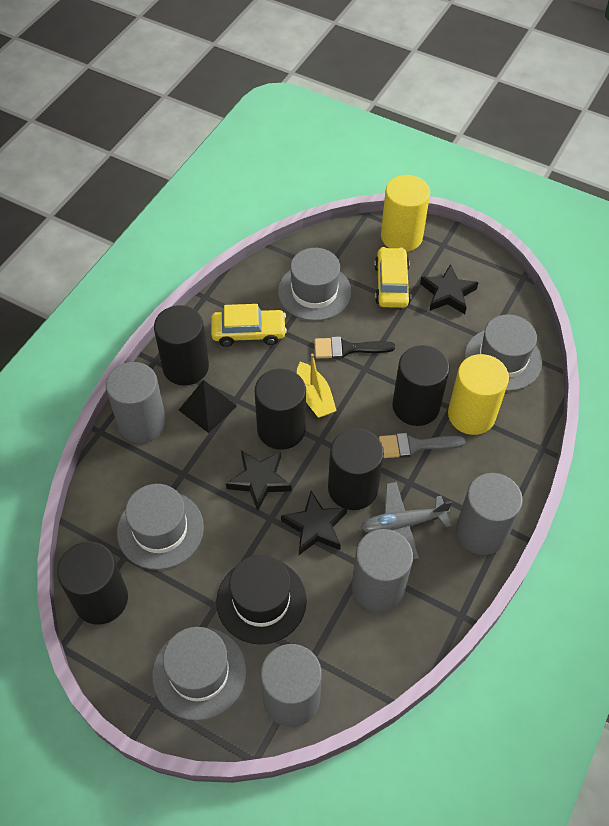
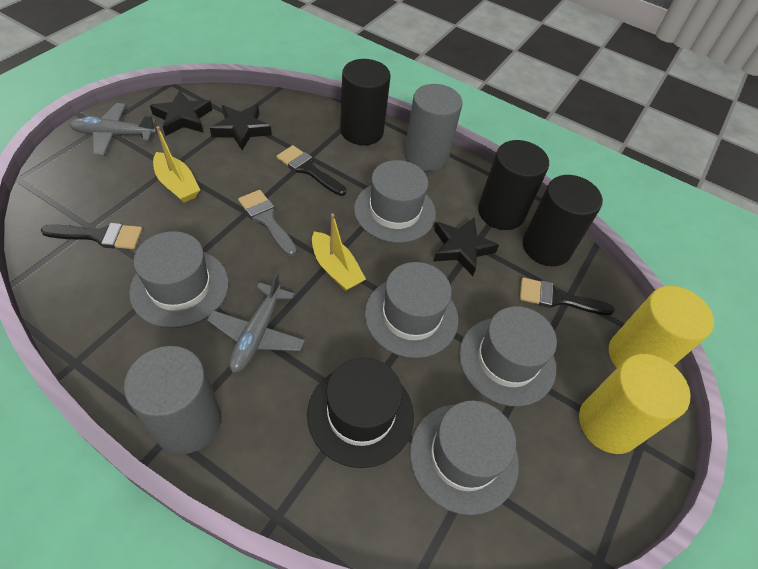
black brush: 1 -> 3
black cylinder: 5 -> 3
black pyramid: 1 -> 0
grey cylinder: 4 -> 2
grey hat: 4 -> 5
grey plane: 1 -> 2
yellow boat: 1 -> 2
yellow car: 2 -> 0

